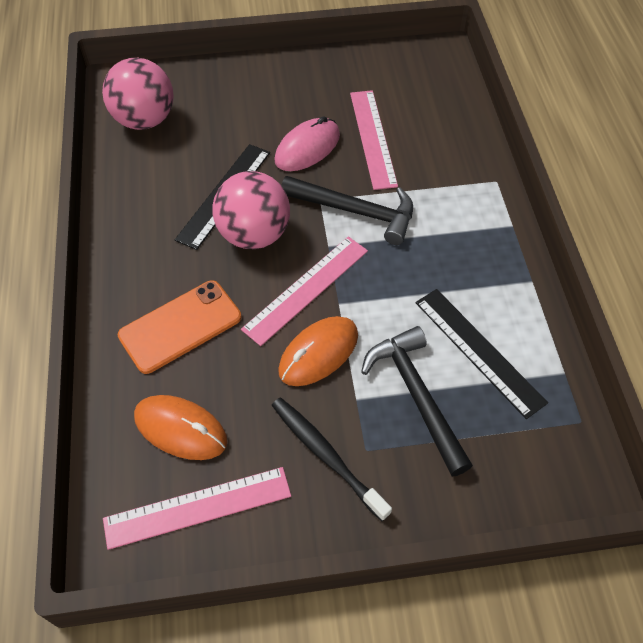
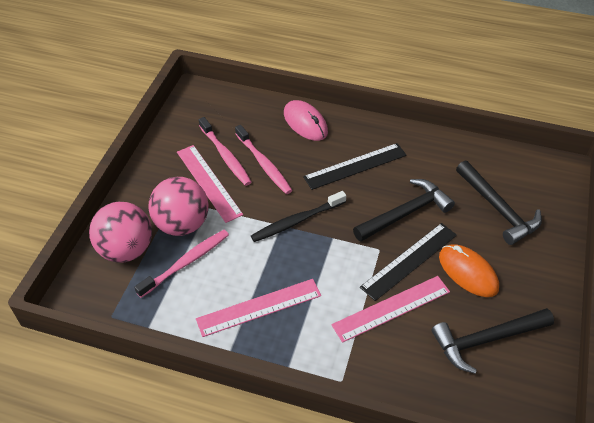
black hammer: 2 -> 3
orange mouse: 2 -> 1
orange phone: 1 -> 0
pink toothbrush: 0 -> 3

